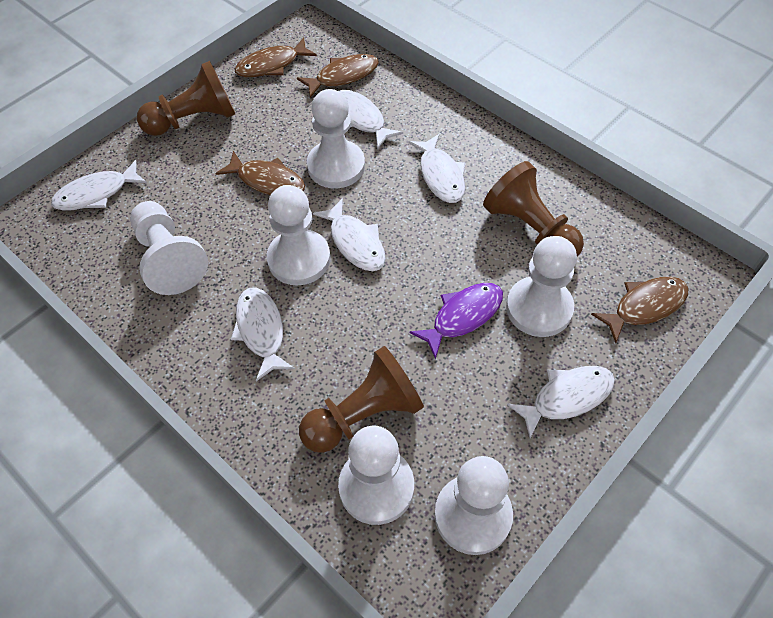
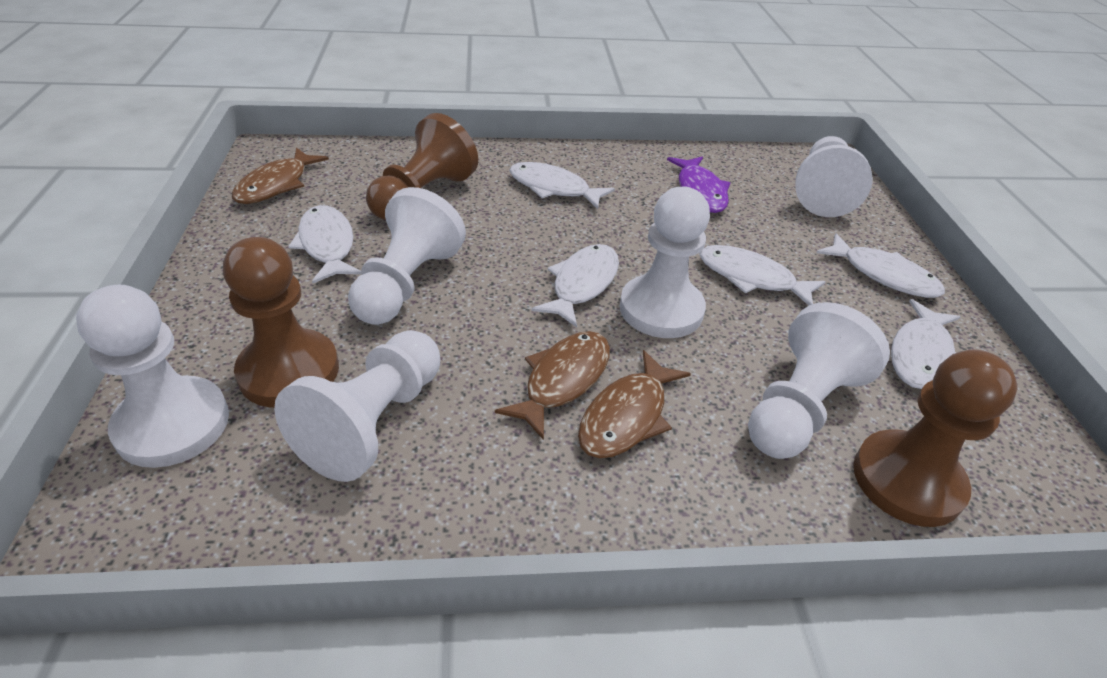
brown fish: 4 -> 3

